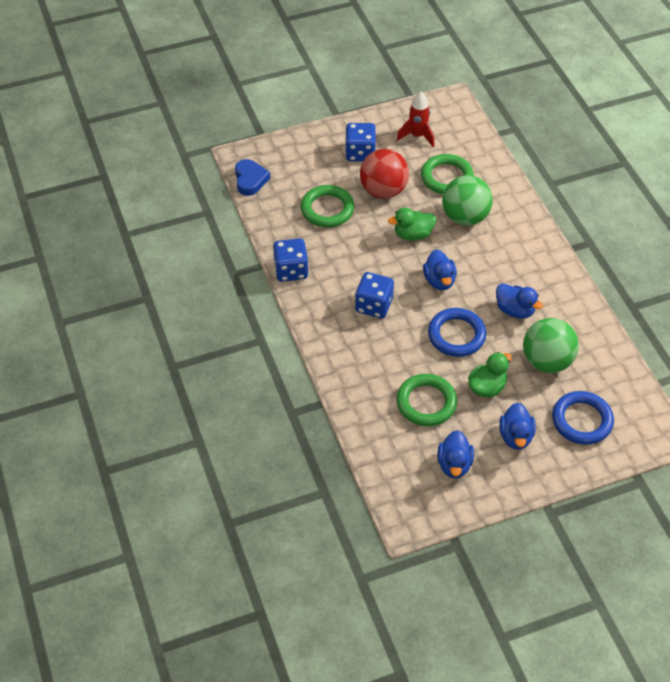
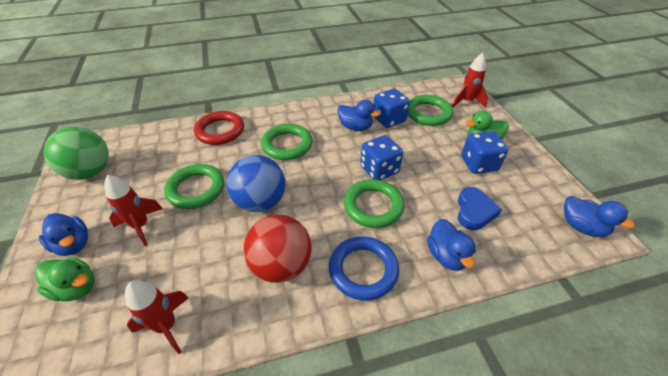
blue ball: 0 -> 1
blue ring: 2 -> 1
green ball: 2 -> 1
green ring: 3 -> 4
red ring: 0 -> 1
red rocket: 1 -> 3

